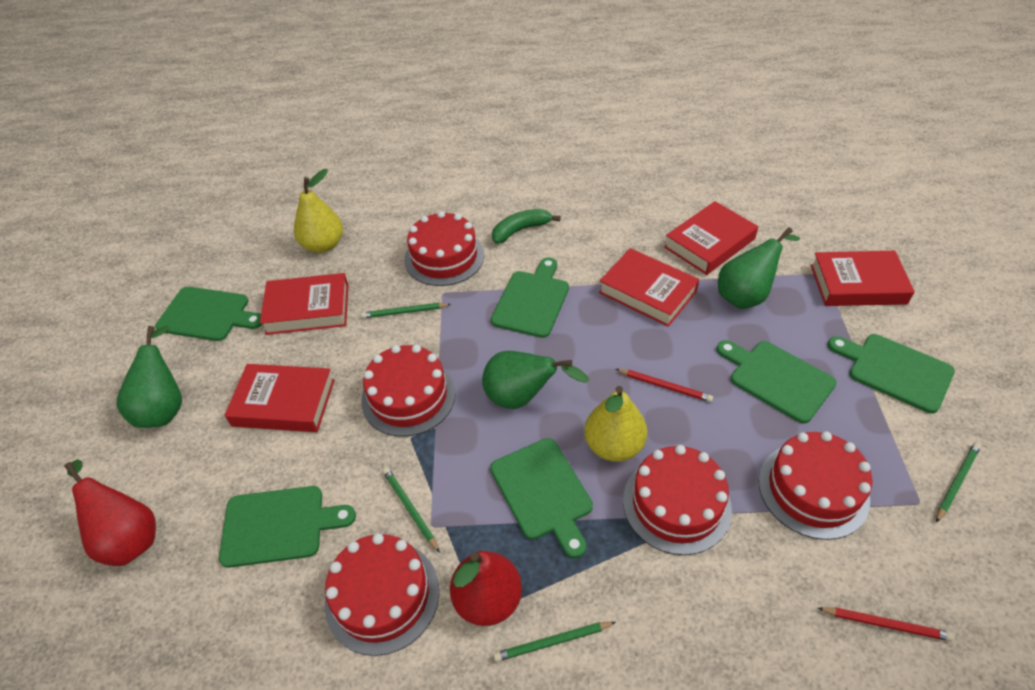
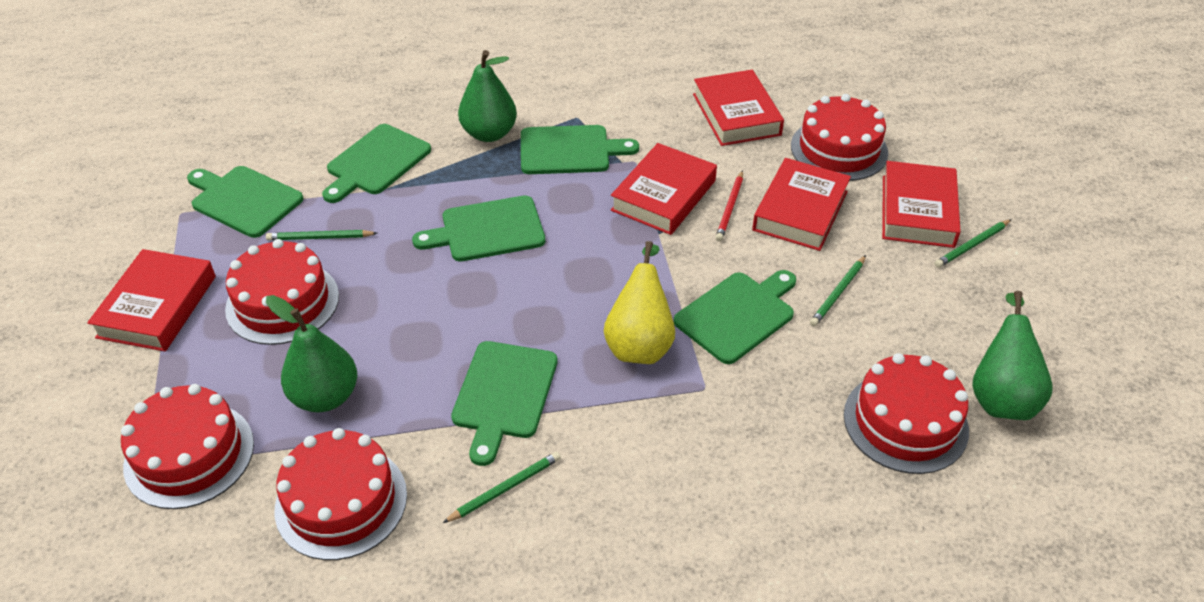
green banana: 1 -> 0
red pear: 2 -> 0
red pencil: 2 -> 1
yellow pear: 2 -> 1

